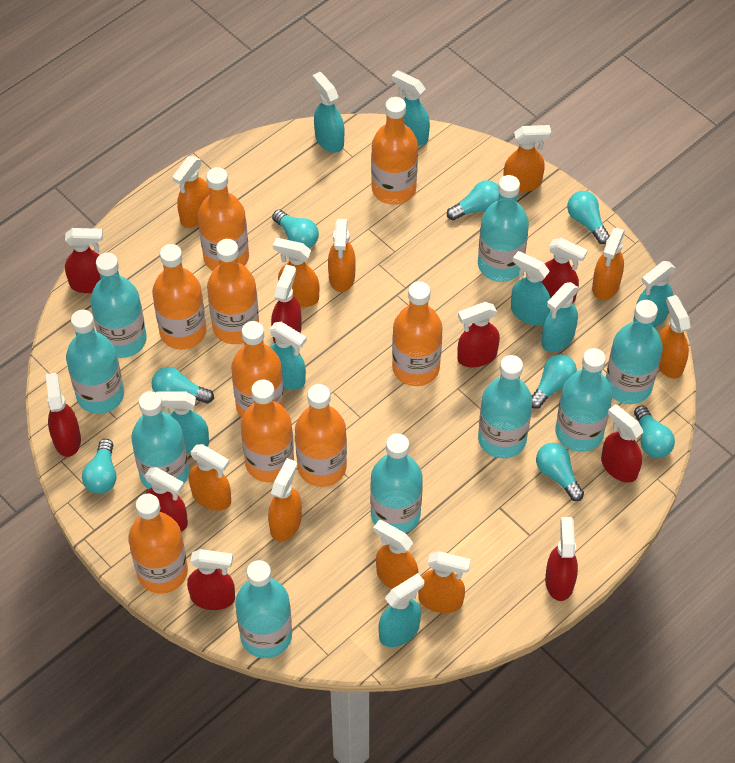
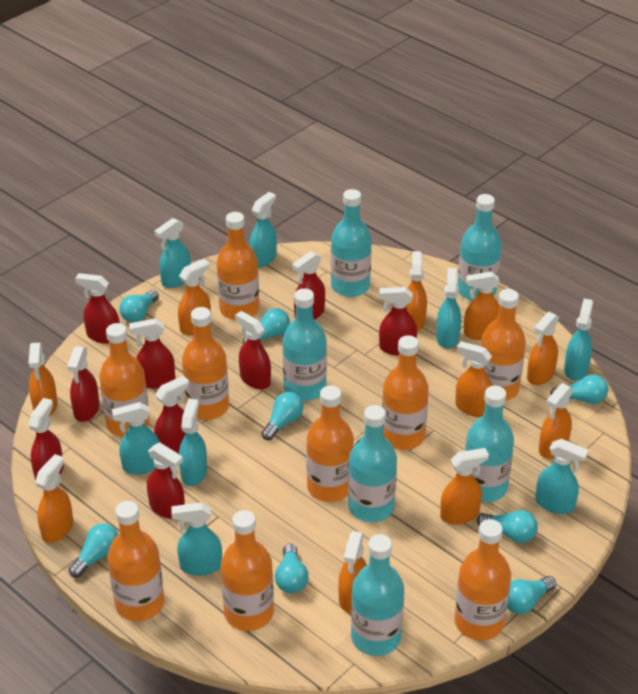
turquoise bottle: 9 -> 6

